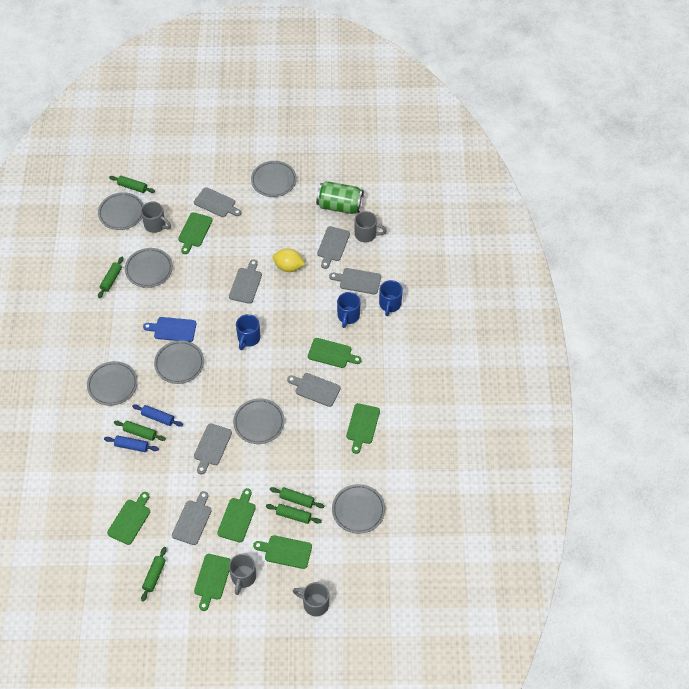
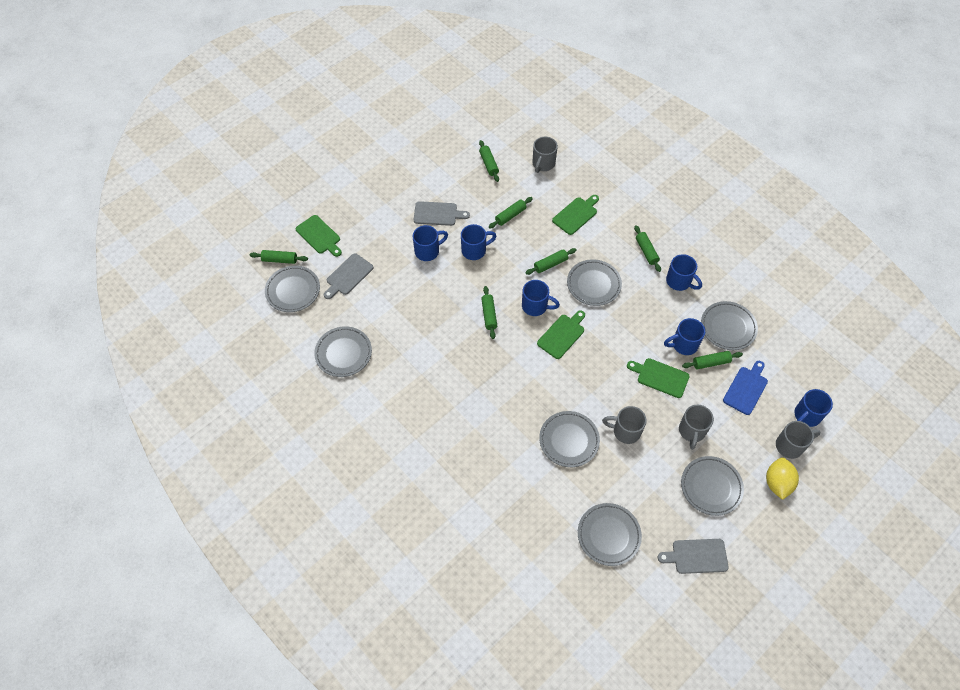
blue mug: 3 -> 6
blue rolling pin: 2 -> 0
green can: 1 -> 0
green cutting board: 7 -> 4
green rolling pin: 6 -> 7
grey cutting board: 7 -> 3

